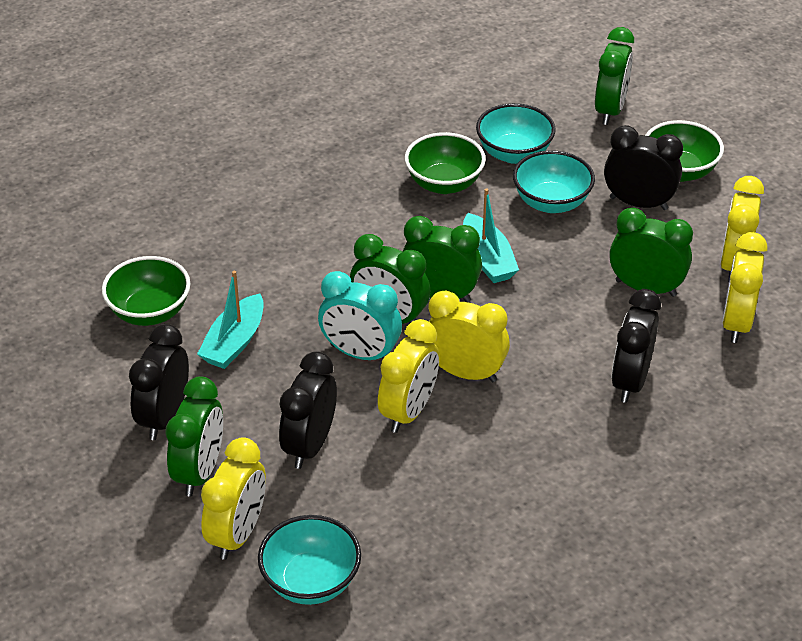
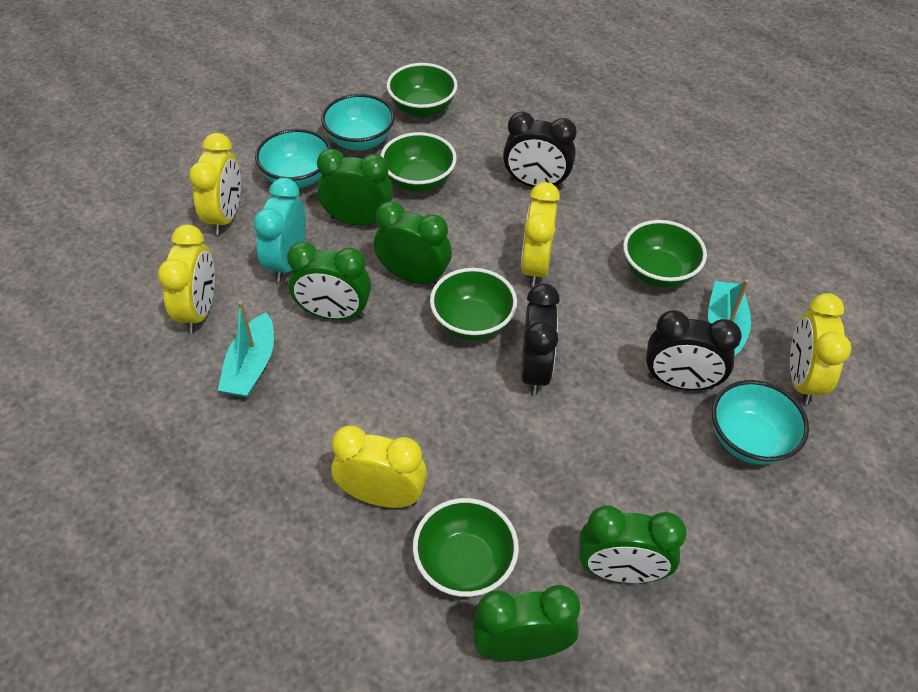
black clock: 4 -> 3
green bowl: 3 -> 5

